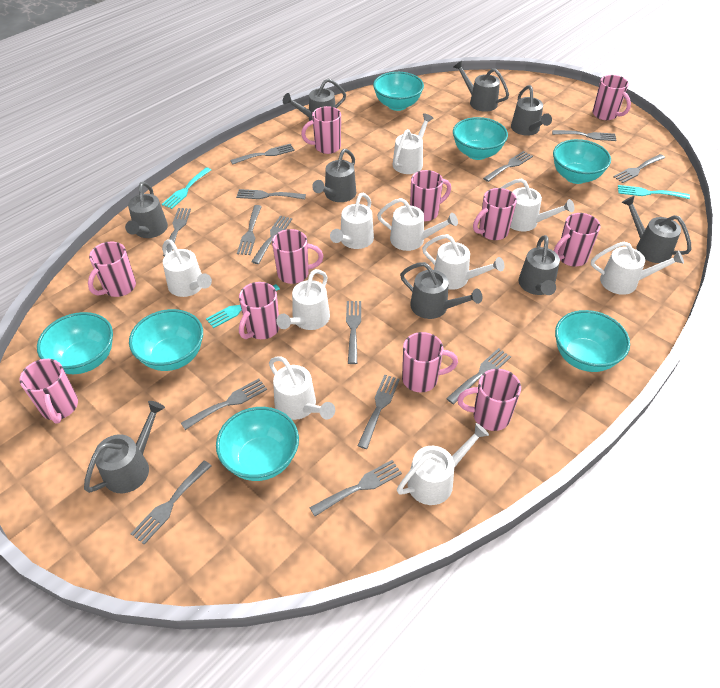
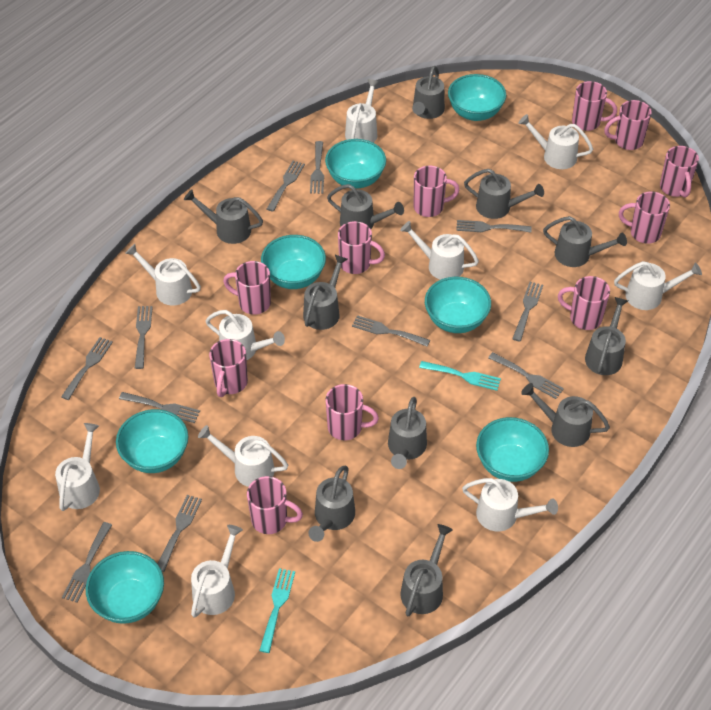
grey fork: 14 -> 11
grey watering can: 9 -> 11
turquoise fork: 3 -> 2

